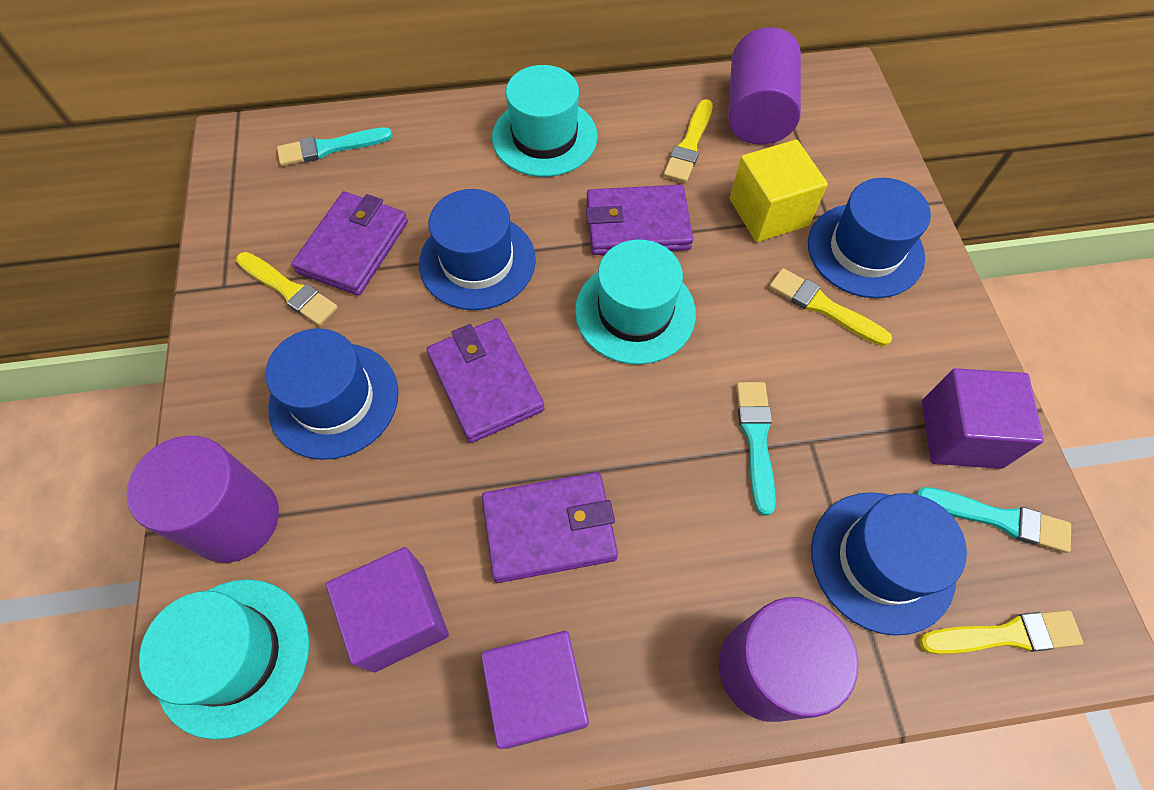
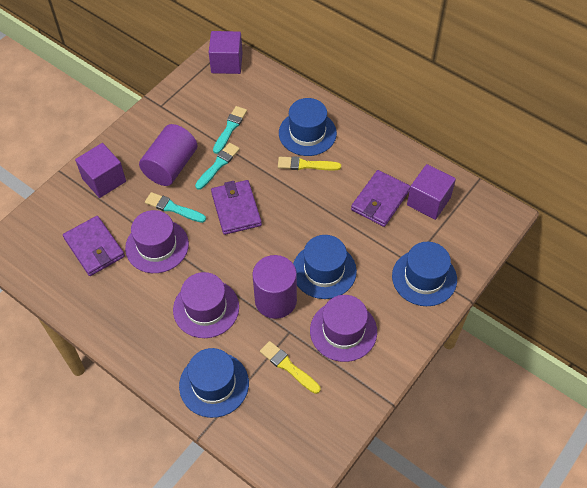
purple cylinder: 3 -> 2
purple hat: 0 -> 3
purple wallet: 4 -> 3
turquoise hat: 3 -> 0
yellow brush: 4 -> 2
yellow cube: 1 -> 0

